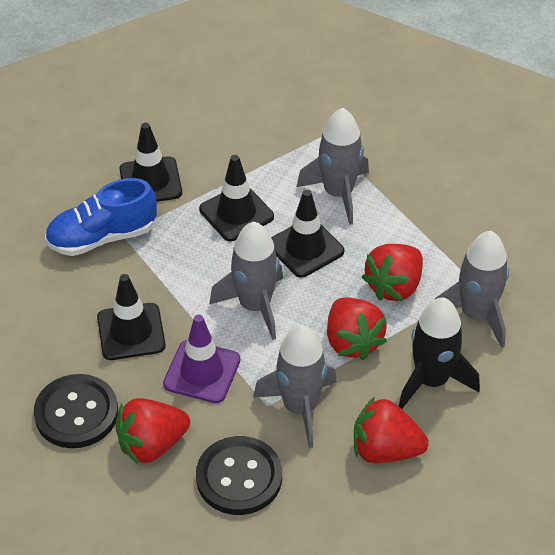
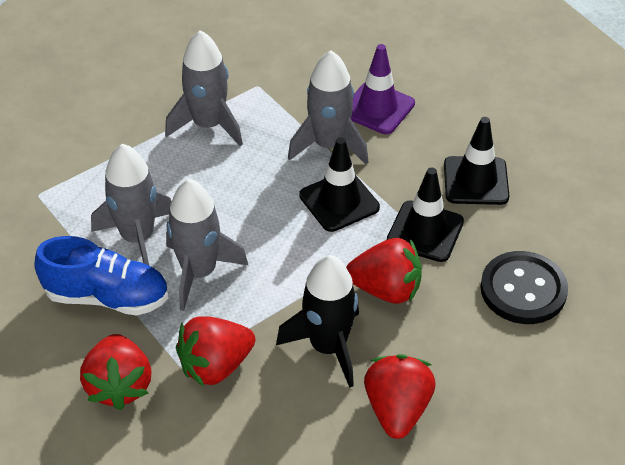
black button: 2 -> 1
black traffic cone: 4 -> 3

